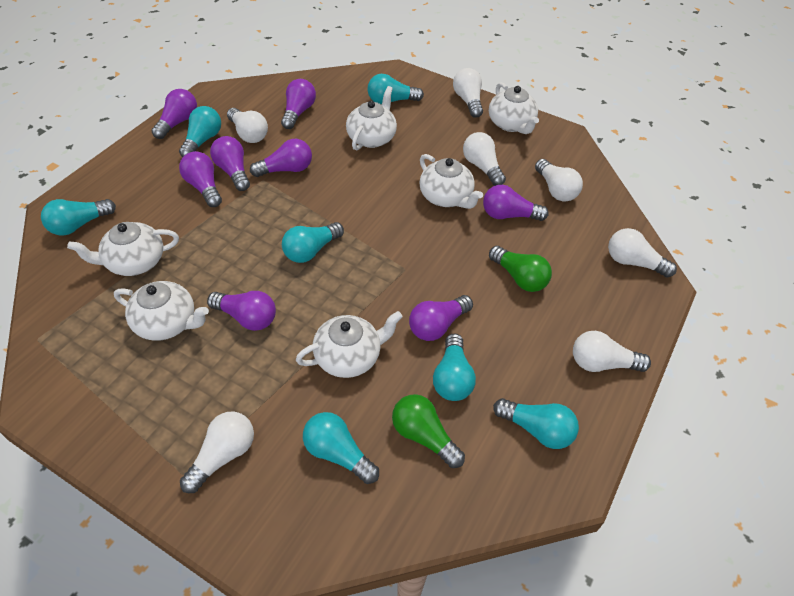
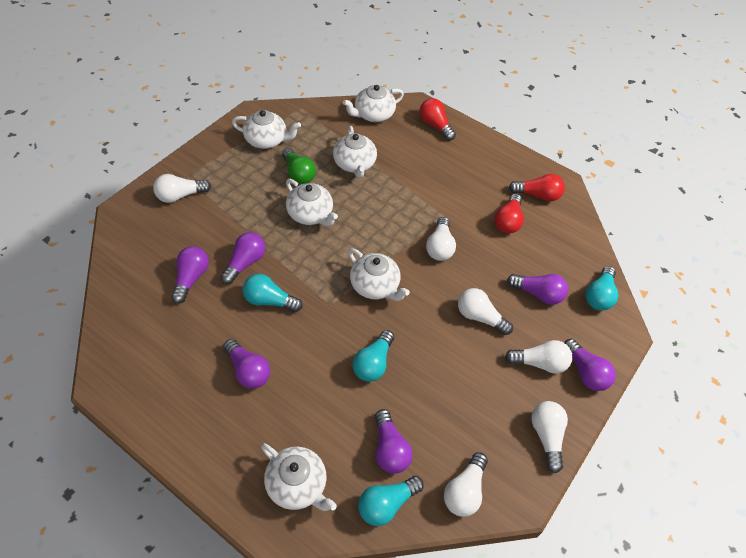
green light bulb: 2 -> 1
purple light bulb: 8 -> 6
red light bulb: 0 -> 3
turquoise light bulb: 7 -> 4
white light bulb: 7 -> 6

